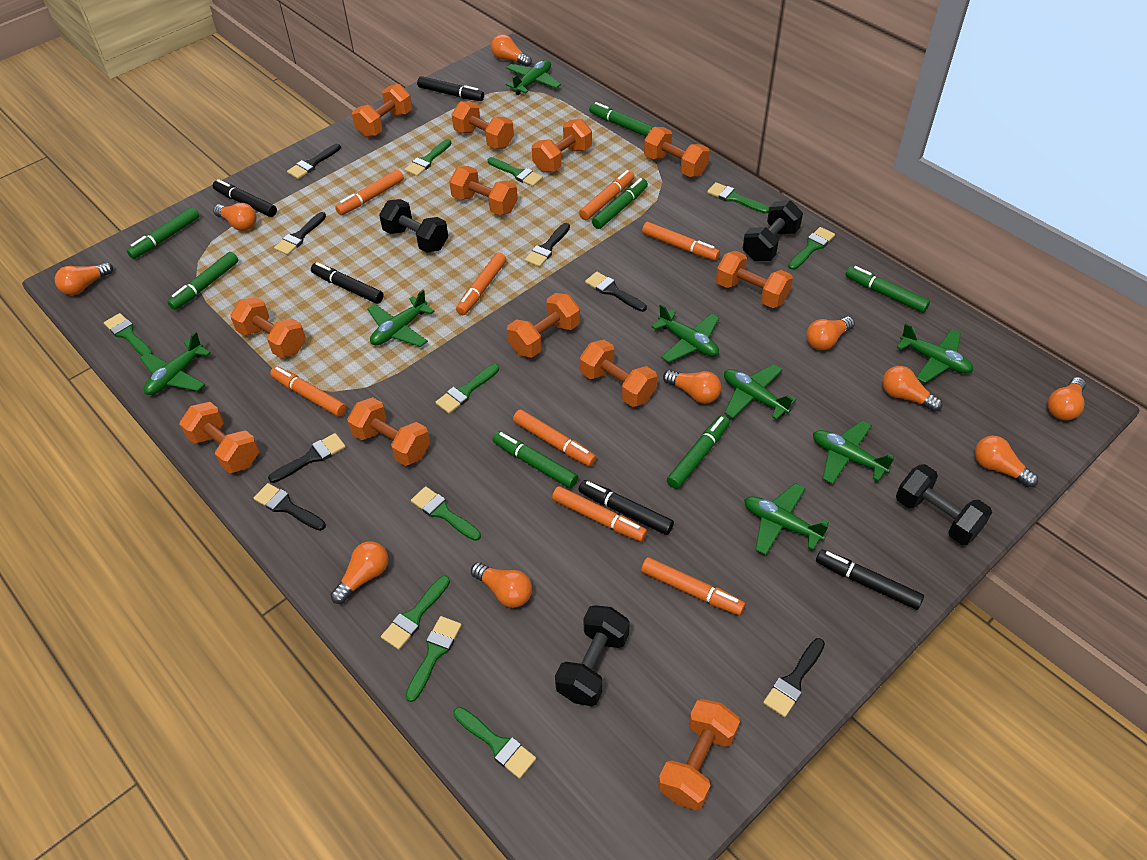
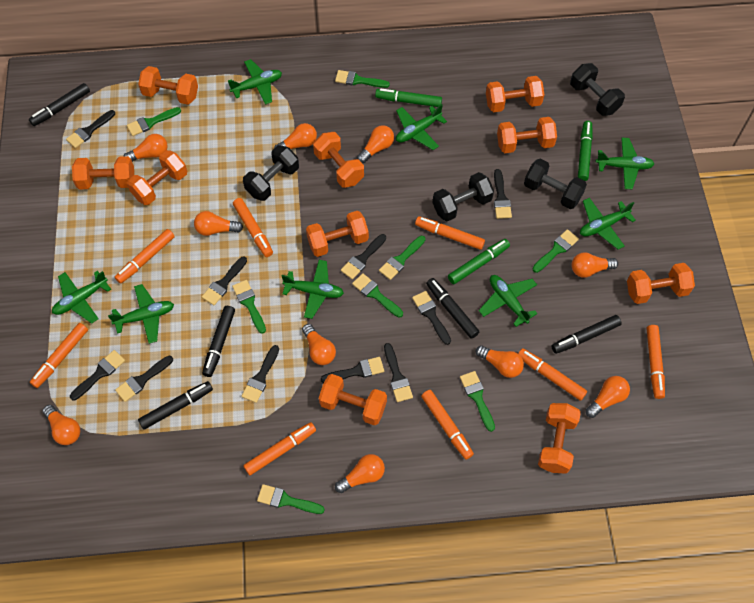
black brush: 7 -> 10
green brush: 10 -> 8
green marker: 7 -> 3
orange dumbbell: 12 -> 10

